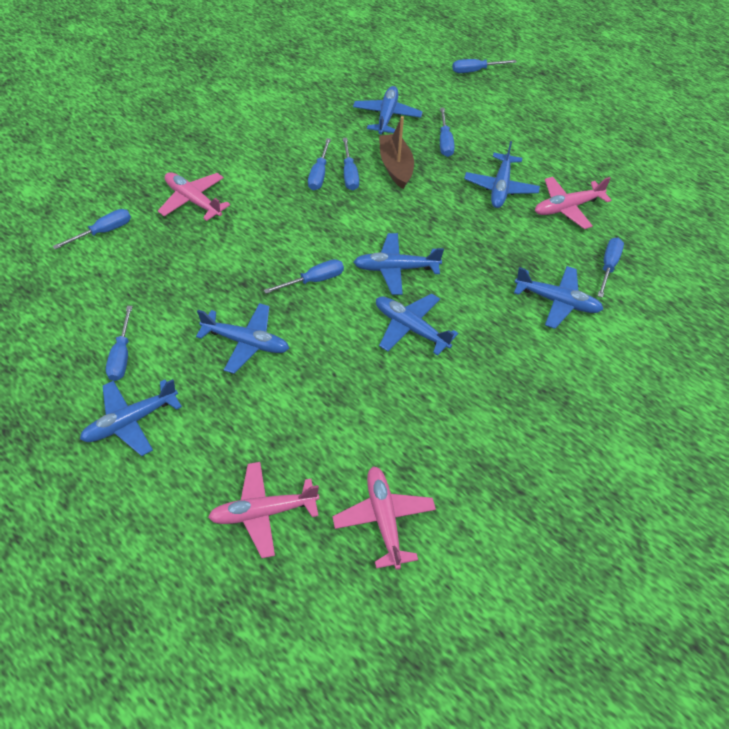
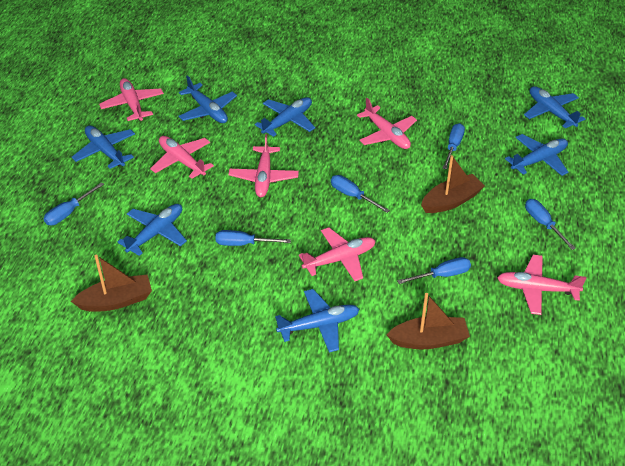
blue screwdriver: 8 -> 6
brown boat: 1 -> 3
pink plane: 4 -> 6

